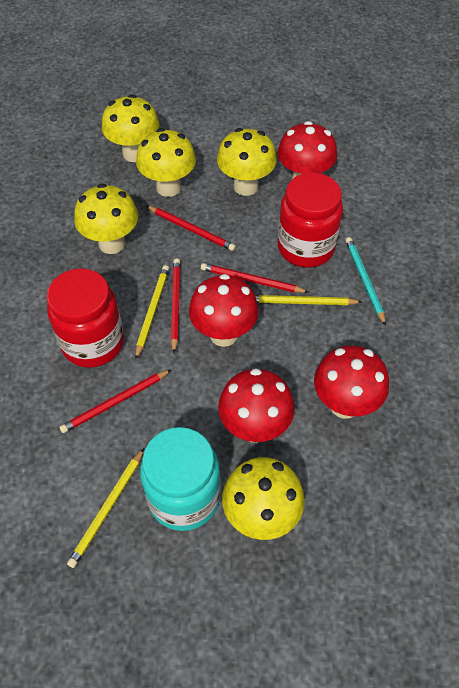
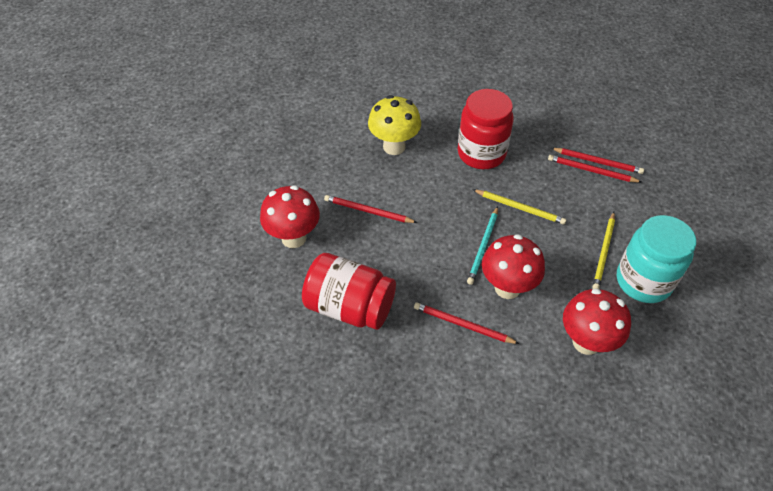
red mushroom: 4 -> 3
yellow mushroom: 5 -> 1
yellow pencil: 3 -> 2

